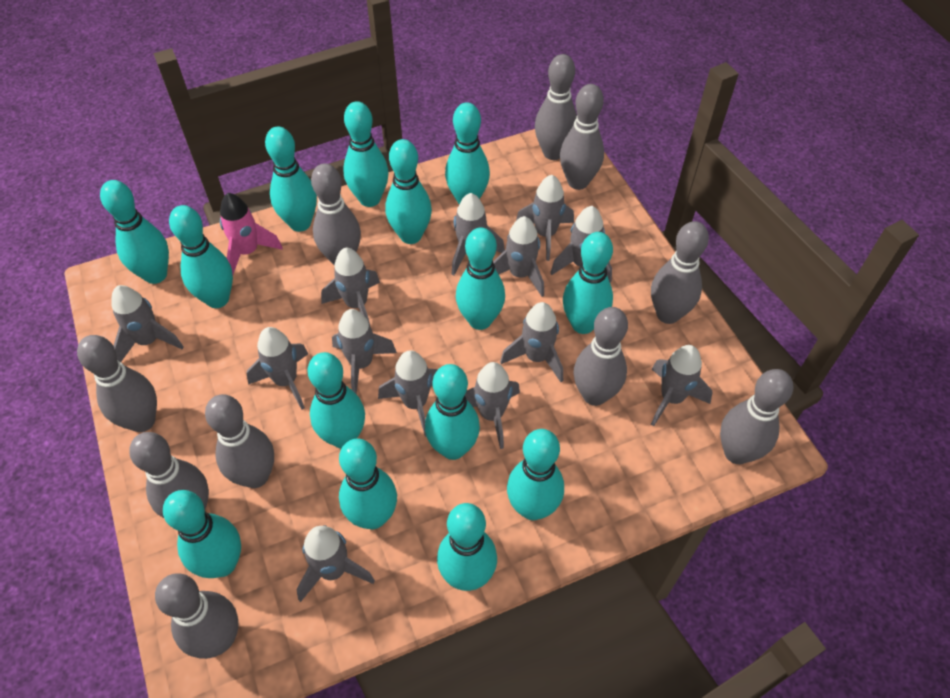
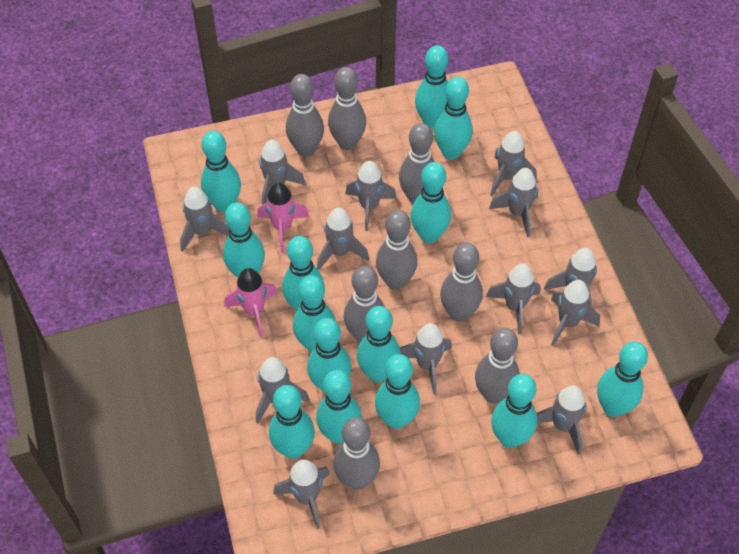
grey bowling pin: 10 -> 8
pink rocket: 1 -> 2

